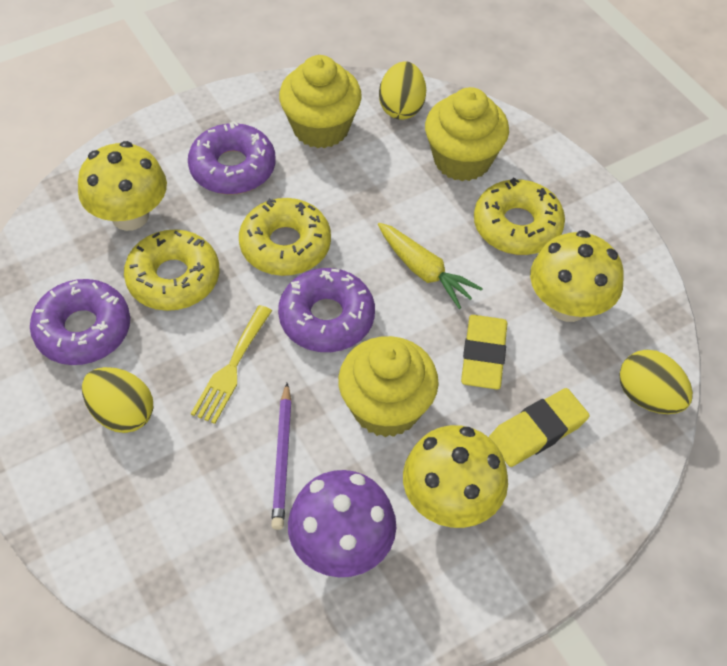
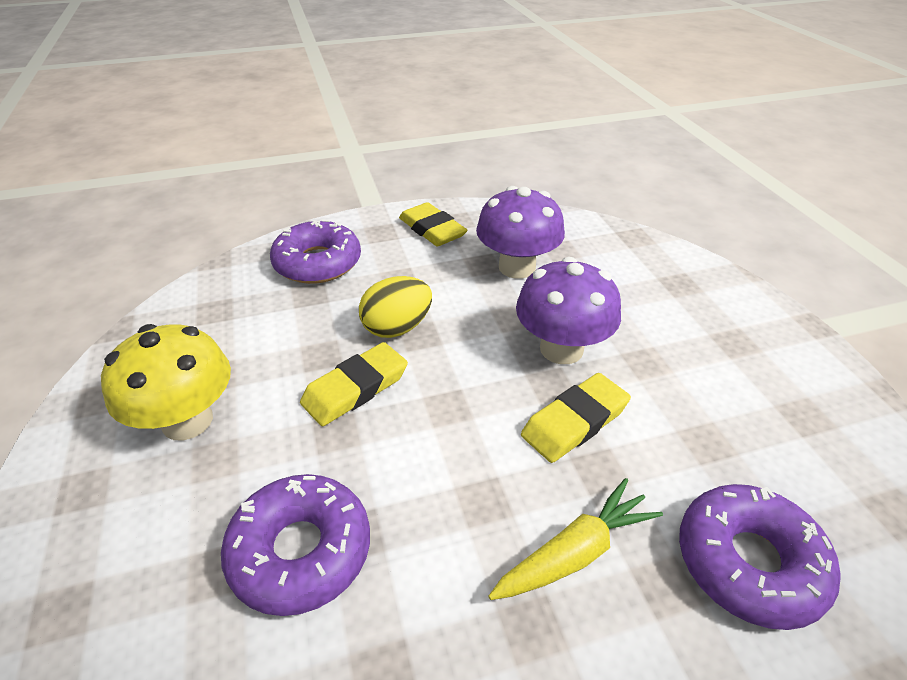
purple mushroom: 1 -> 2
purple pencil: 1 -> 0
yellow cupcake: 3 -> 0
yellow donut: 3 -> 0
yellow egg: 3 -> 1
yellow eraser: 2 -> 3
yellow fork: 1 -> 0
yellow mushroom: 3 -> 1

